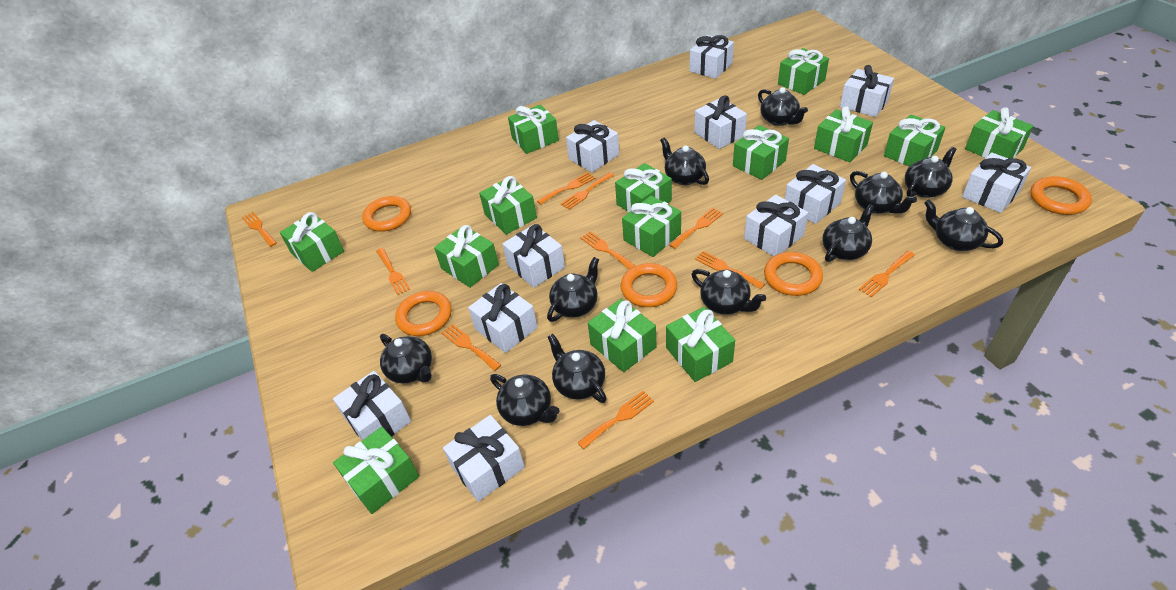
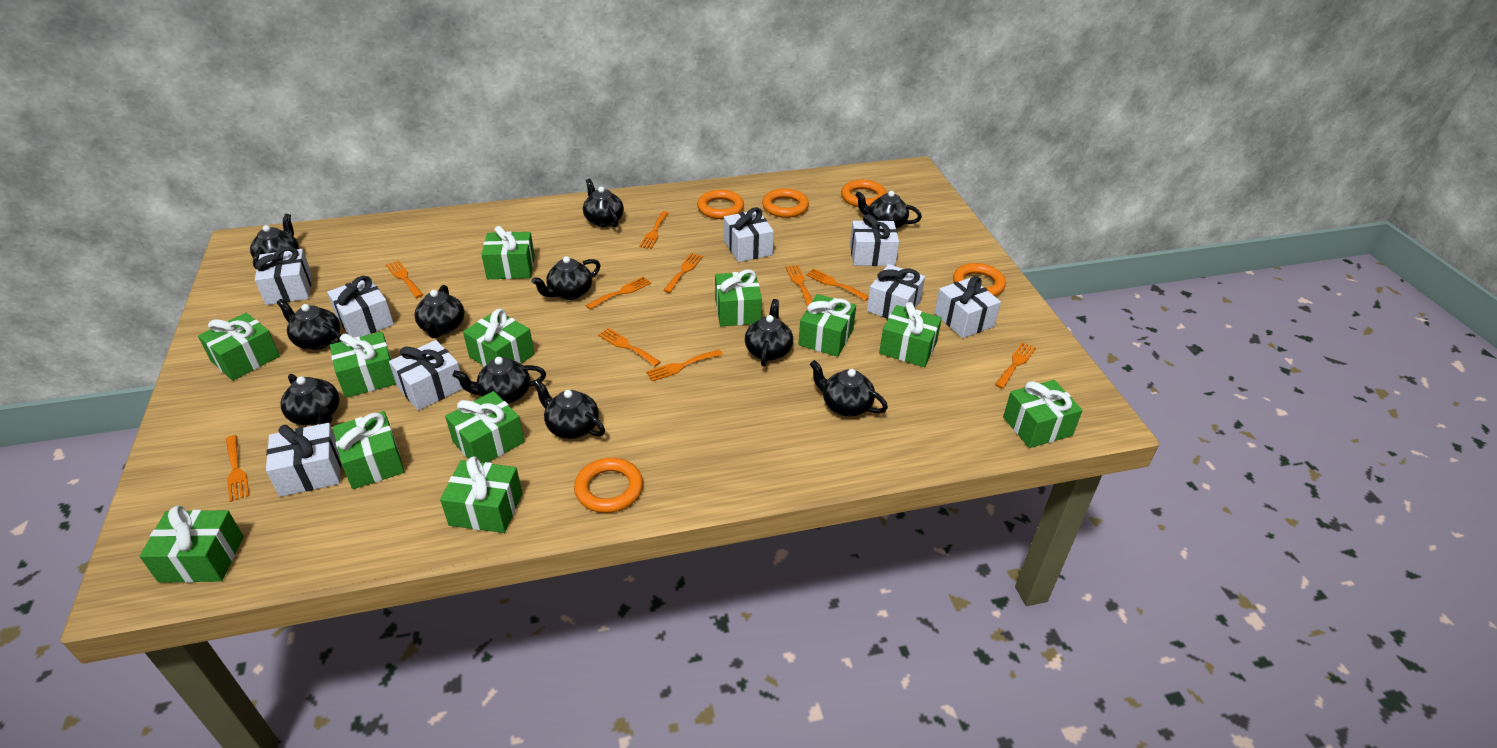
green gift: 14 -> 12
white gift: 11 -> 8

